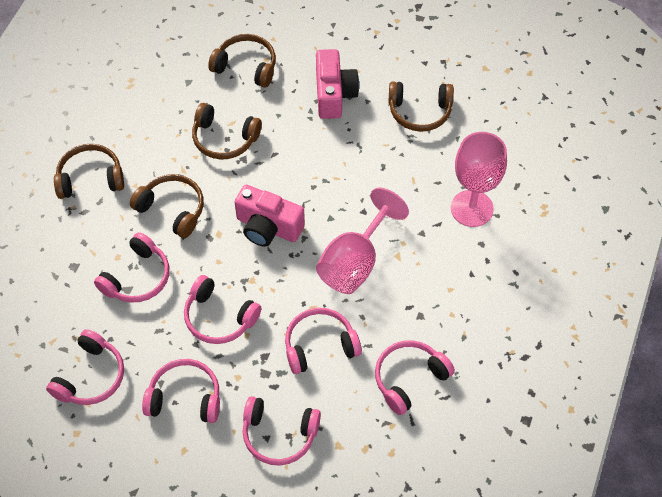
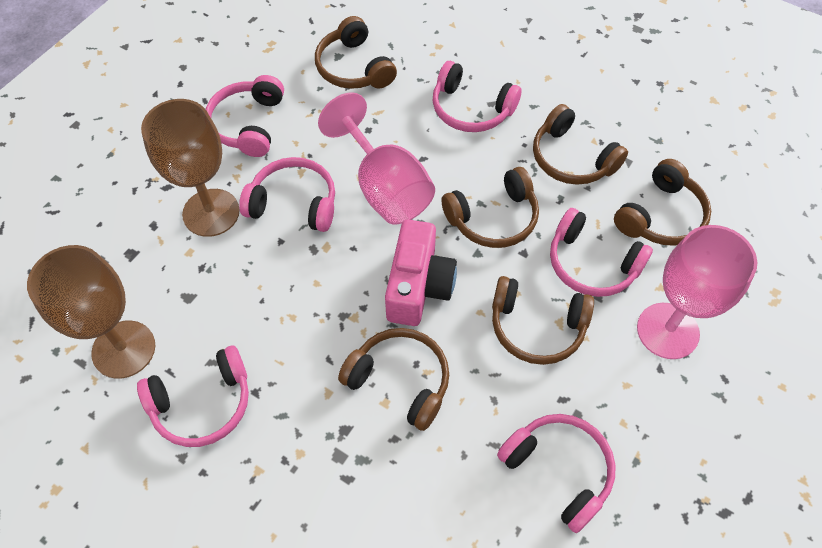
brown goblet: 0 -> 2
brown headphones: 5 -> 6
pink camera: 2 -> 1
pink headphones: 7 -> 6

